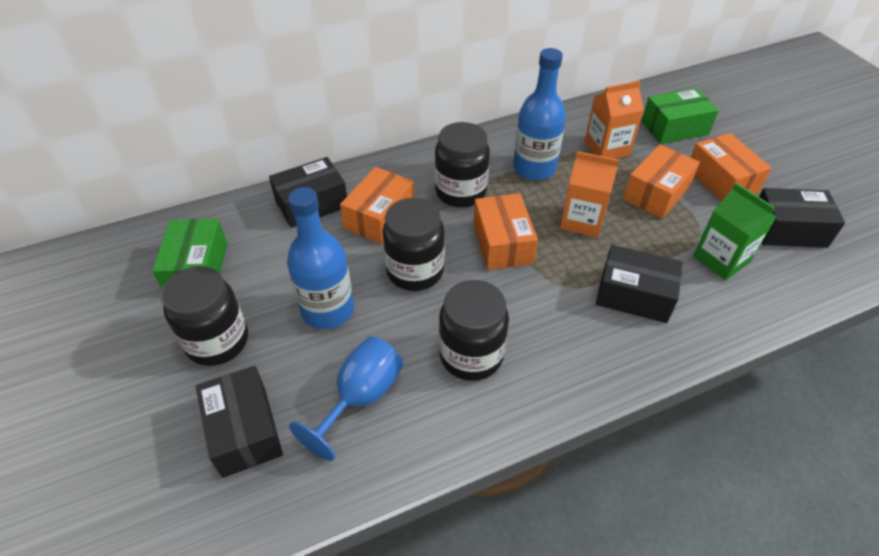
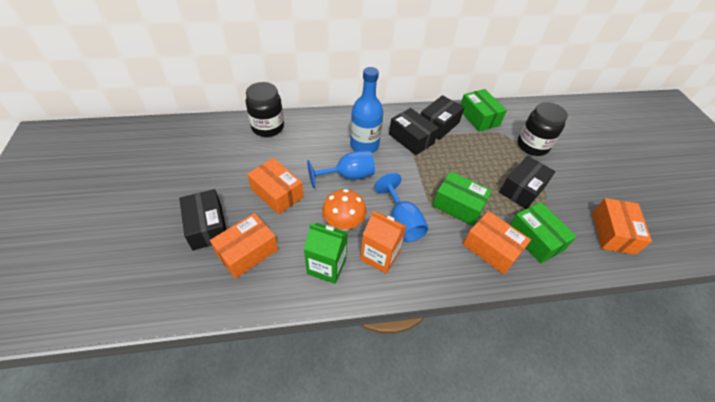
black jar: 4 -> 2
blue bottle: 2 -> 1
blue goblet: 1 -> 2
green box: 2 -> 3
orange carton: 2 -> 1
orange mushroom: 0 -> 1

